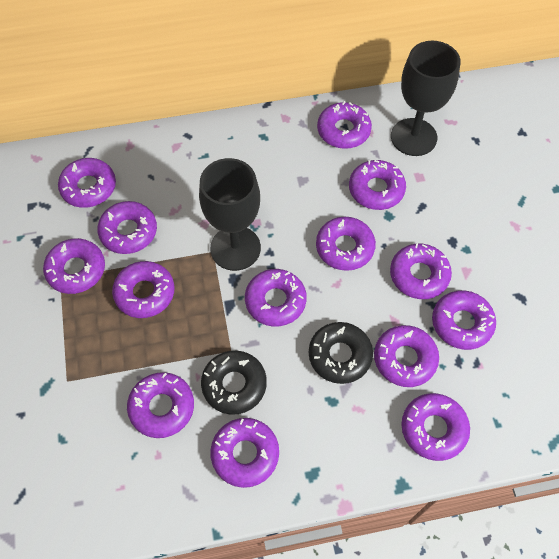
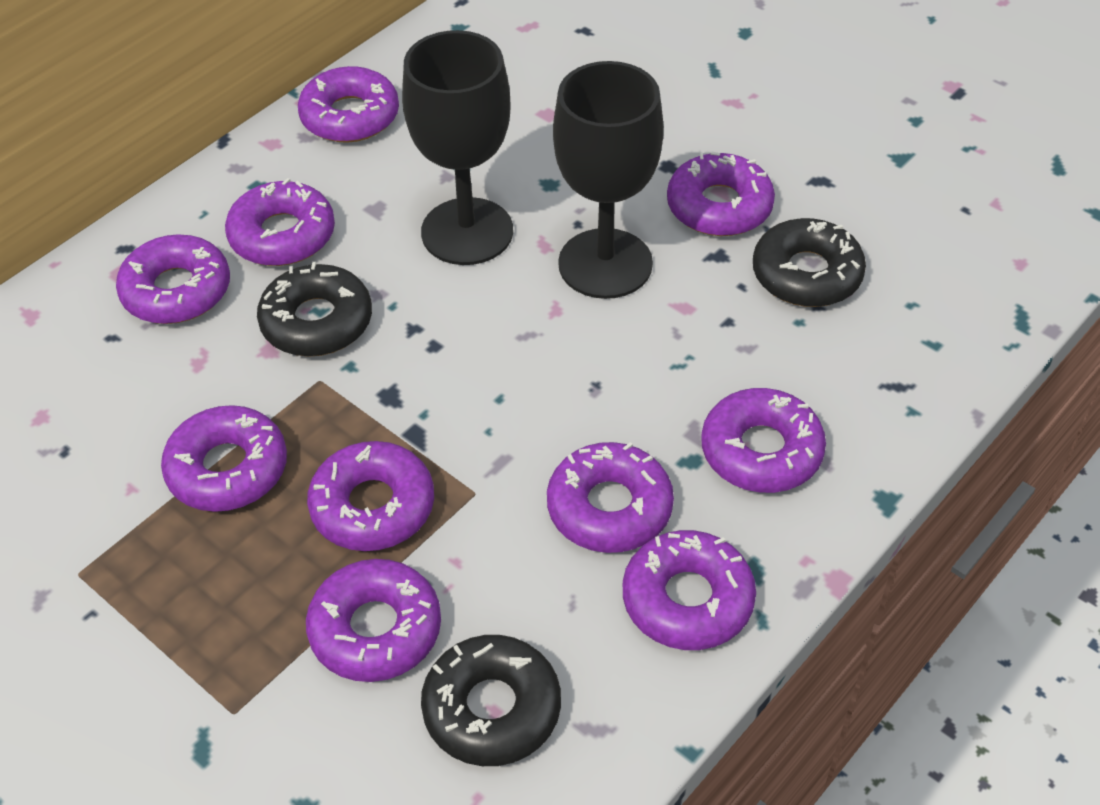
black donut: 2 -> 3
purple donut: 14 -> 10

